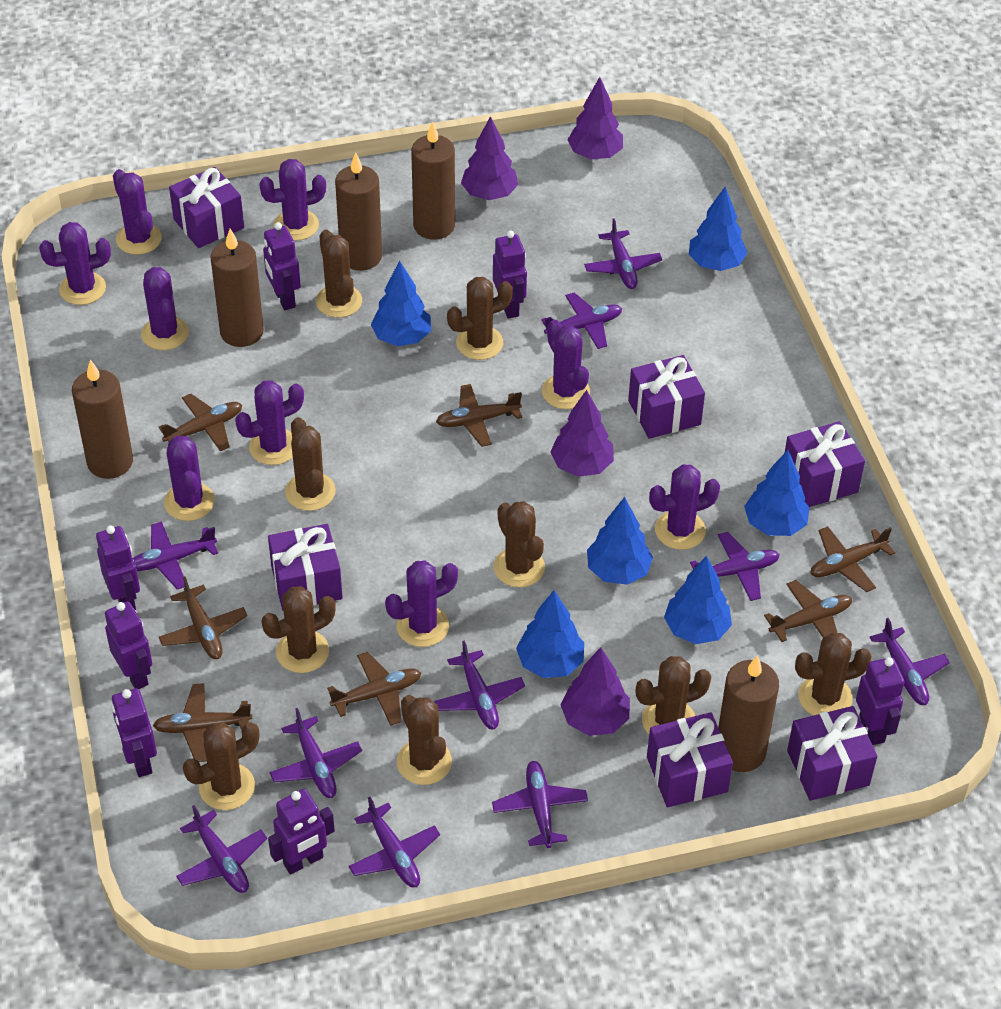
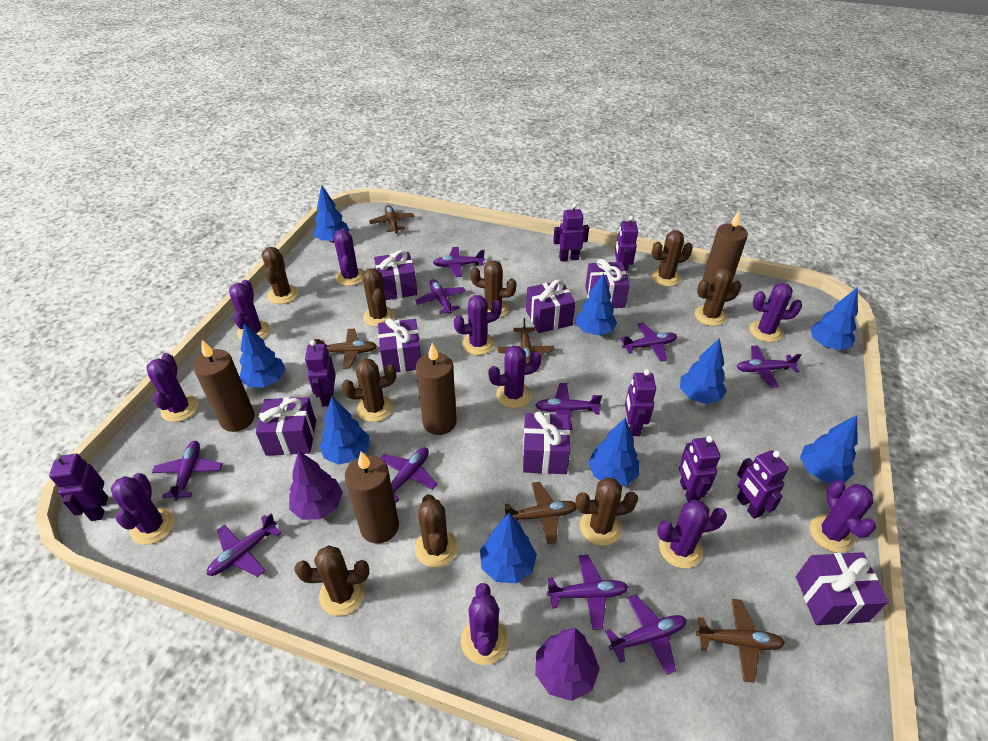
blue tree: 6 -> 9
brown candle: 5 -> 4
brown plane: 7 -> 5
purple cactus: 9 -> 10
purple gift: 6 -> 7
purple tree: 4 -> 2

